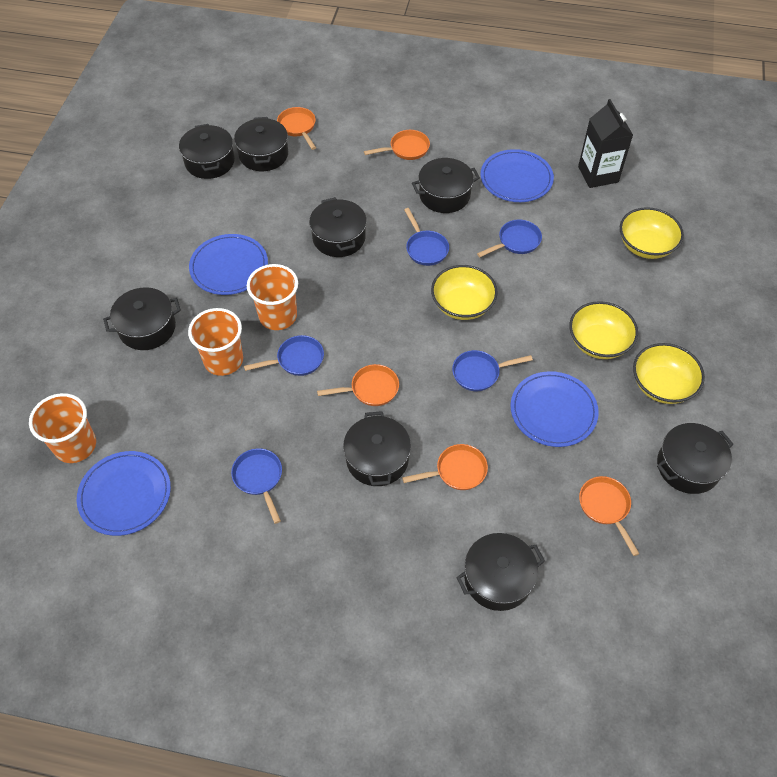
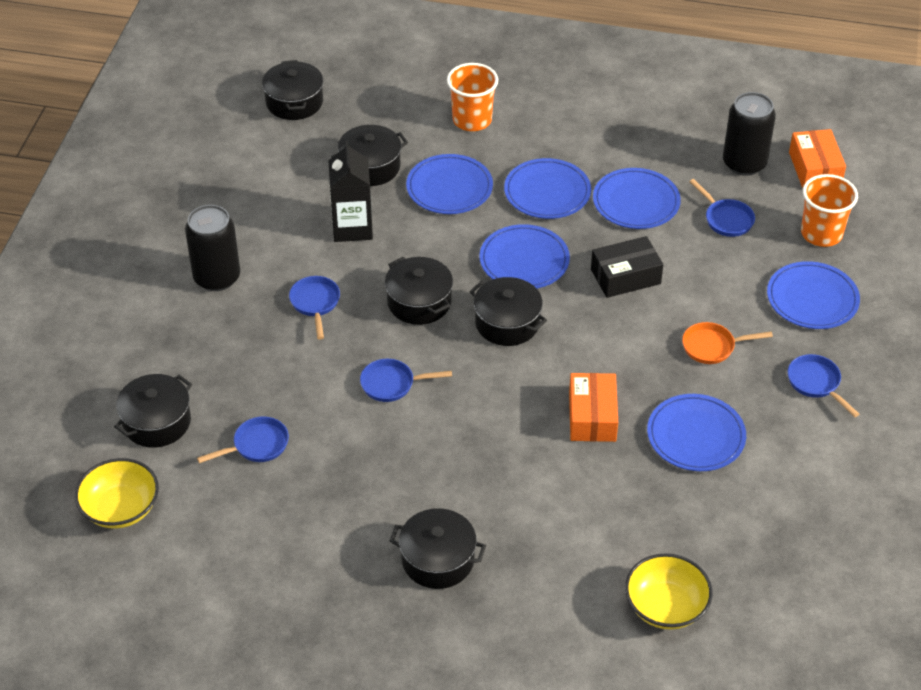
black box: 0 -> 1
black can: 0 -> 2
black pot: 8 -> 6
blue plate: 4 -> 6
orange box: 0 -> 2
orange cup: 3 -> 2
orange pan: 5 -> 1
yellow bowl: 4 -> 2

